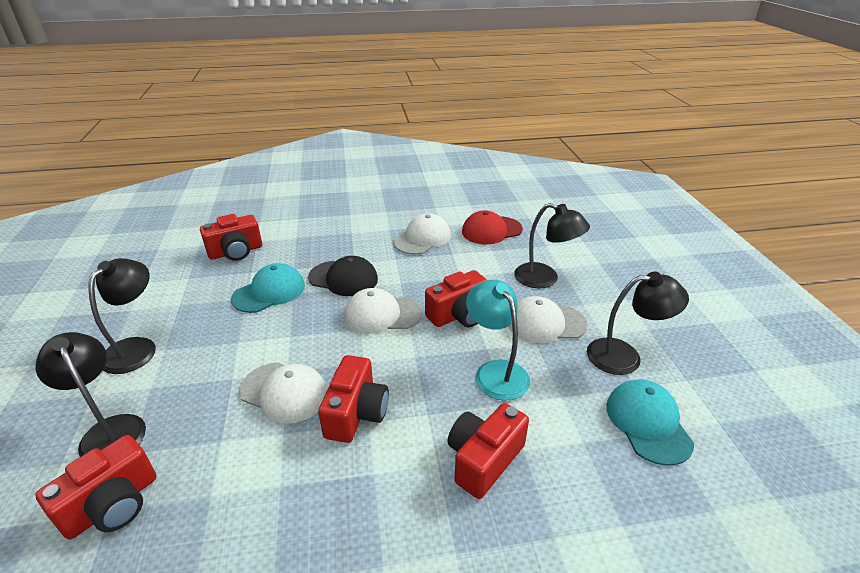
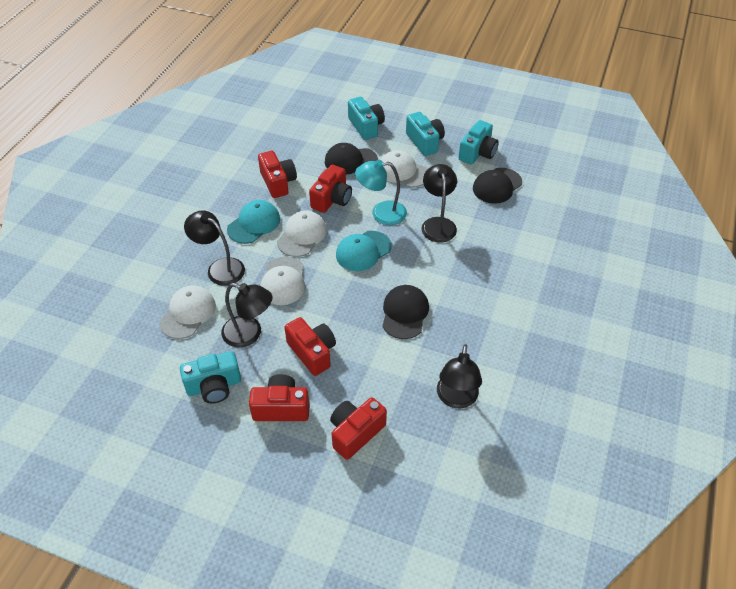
black cap: 1 -> 3
red cap: 1 -> 0
turquoise camera: 0 -> 4

